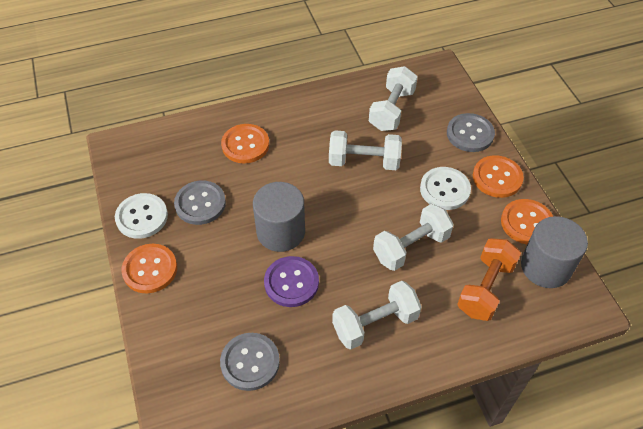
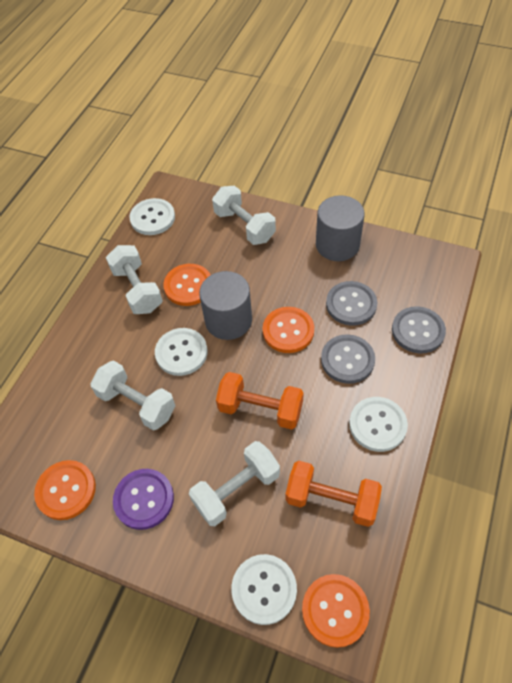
orange dumbbell: 1 -> 2
white button: 2 -> 4

